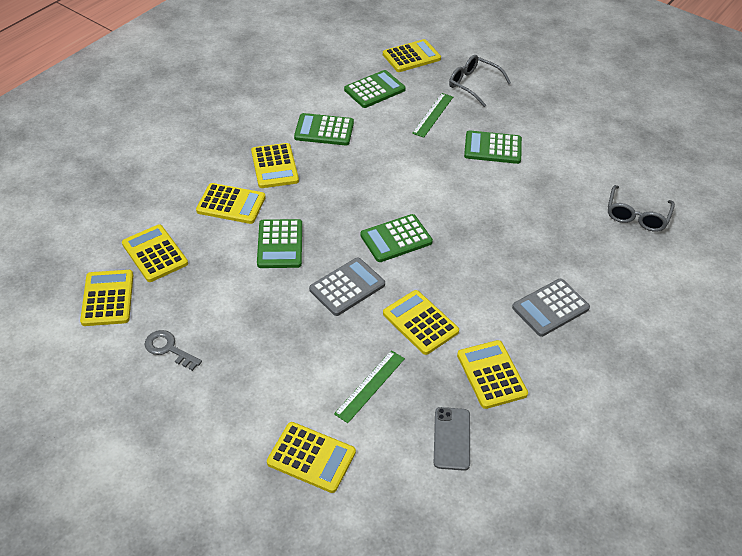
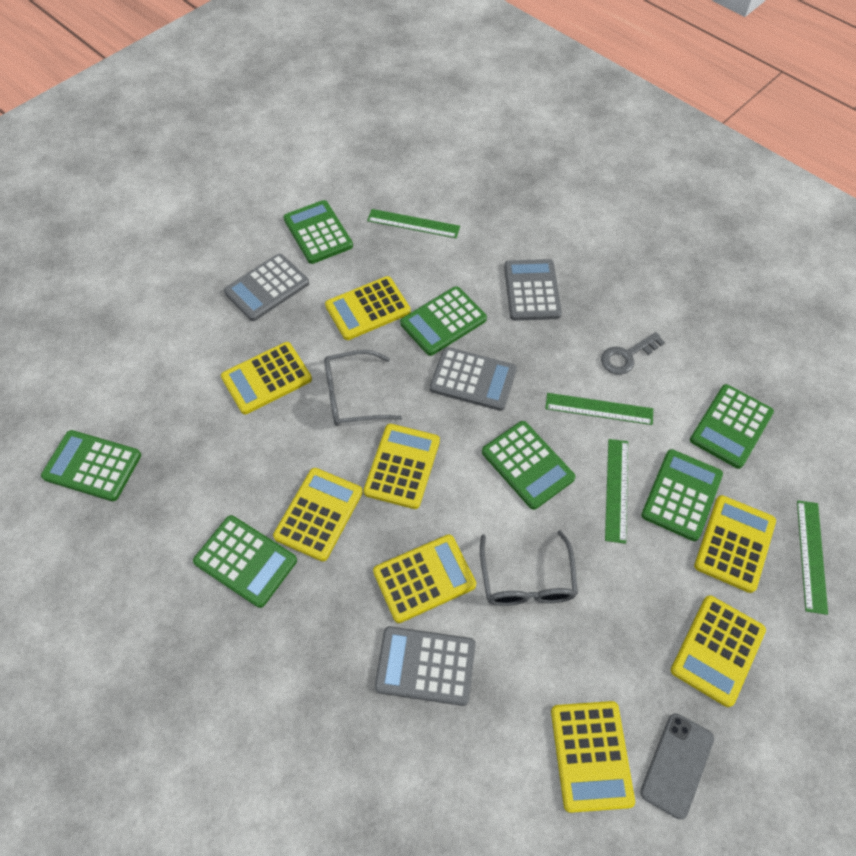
green calculator: 5 -> 7
green ruler: 2 -> 4
grey calculator: 2 -> 4

